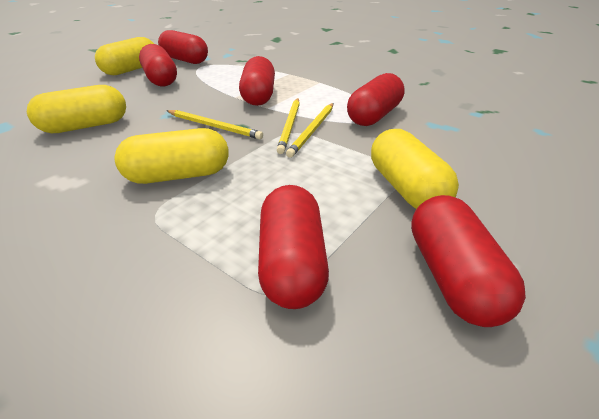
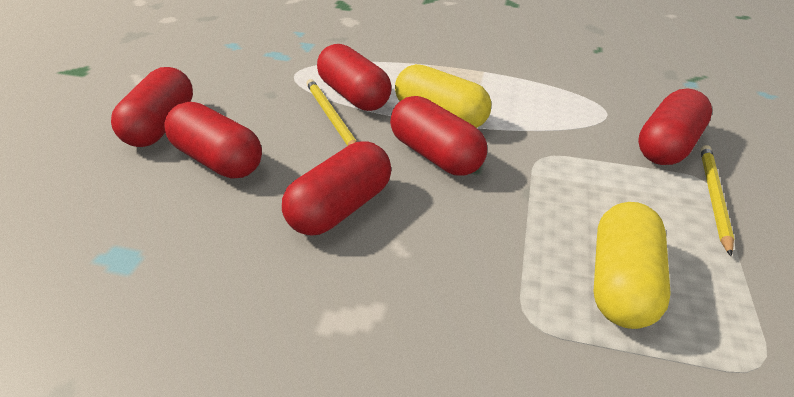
yellow capsule: 4 -> 2
yellow pencil: 3 -> 2

